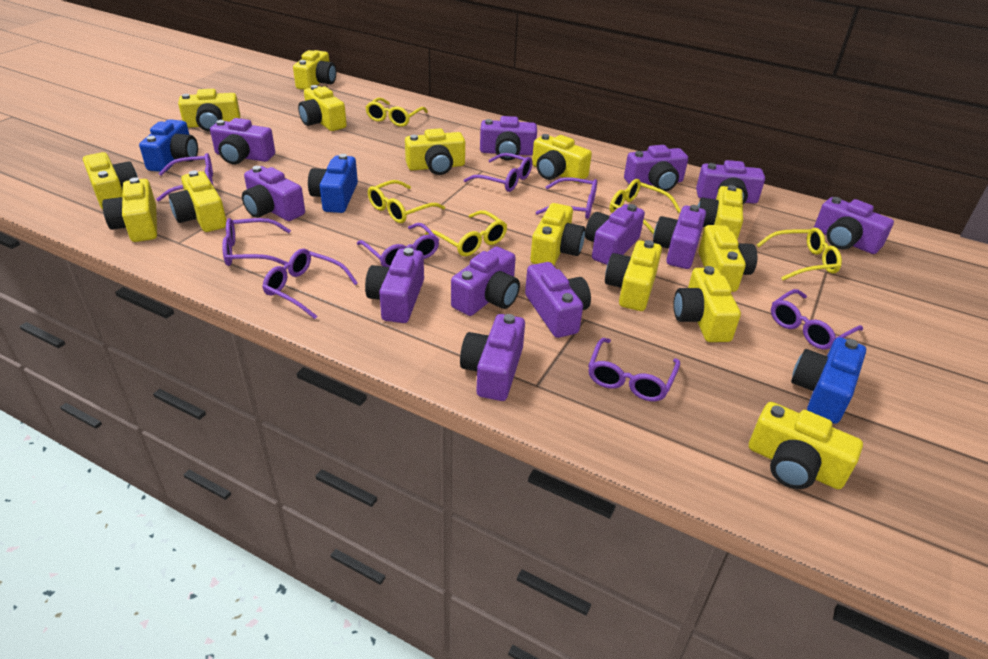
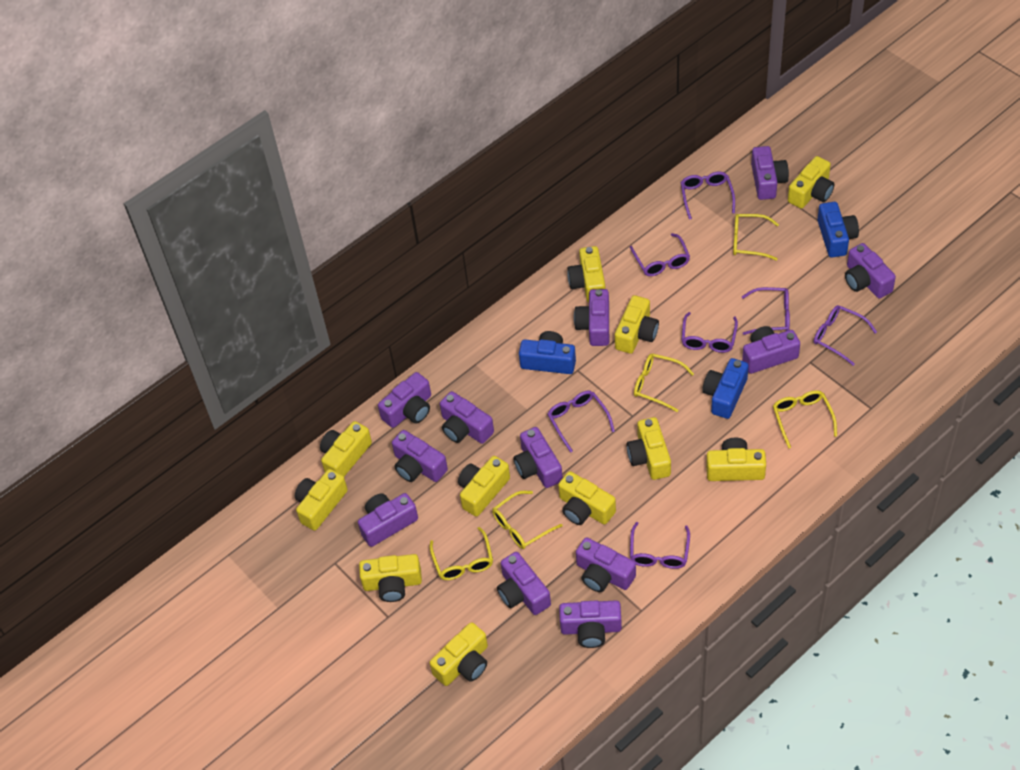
purple glasses: 8 -> 7
yellow camera: 14 -> 11

